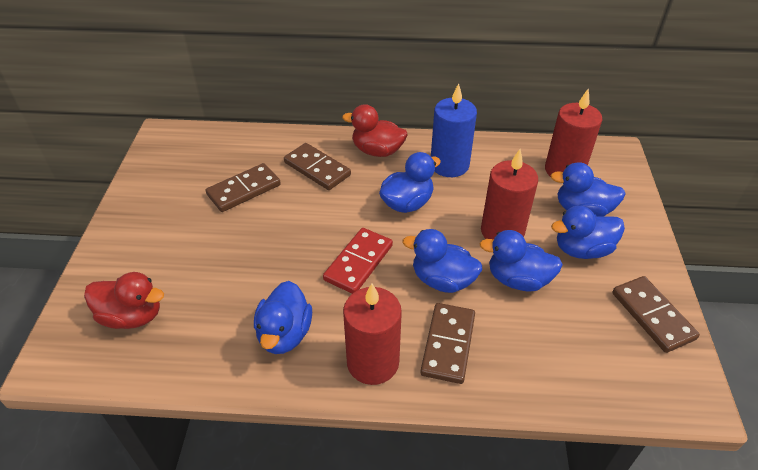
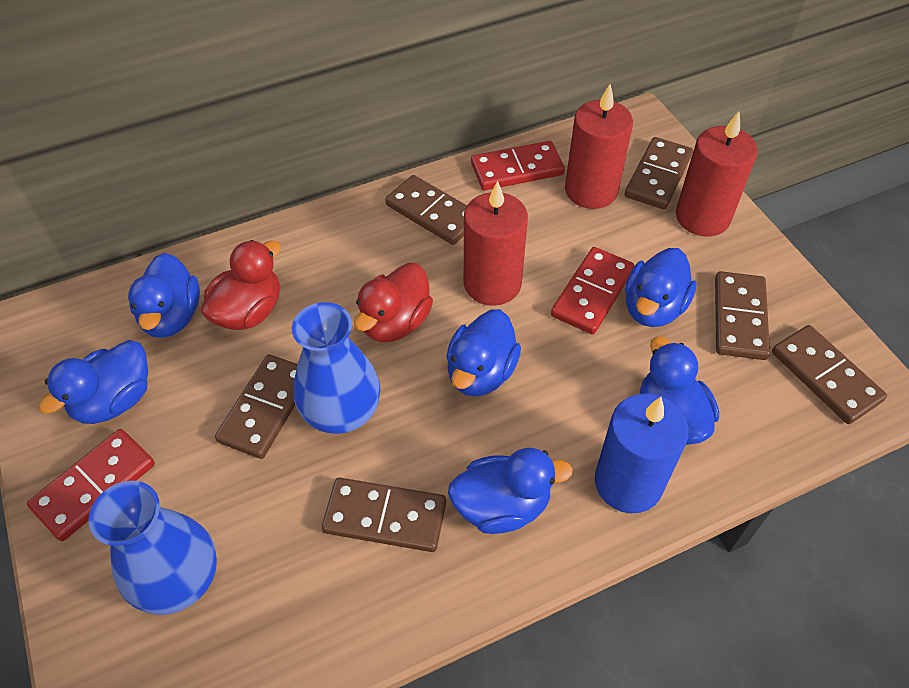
blue vase: 0 -> 2
brown domino: 4 -> 6
red domino: 1 -> 3

